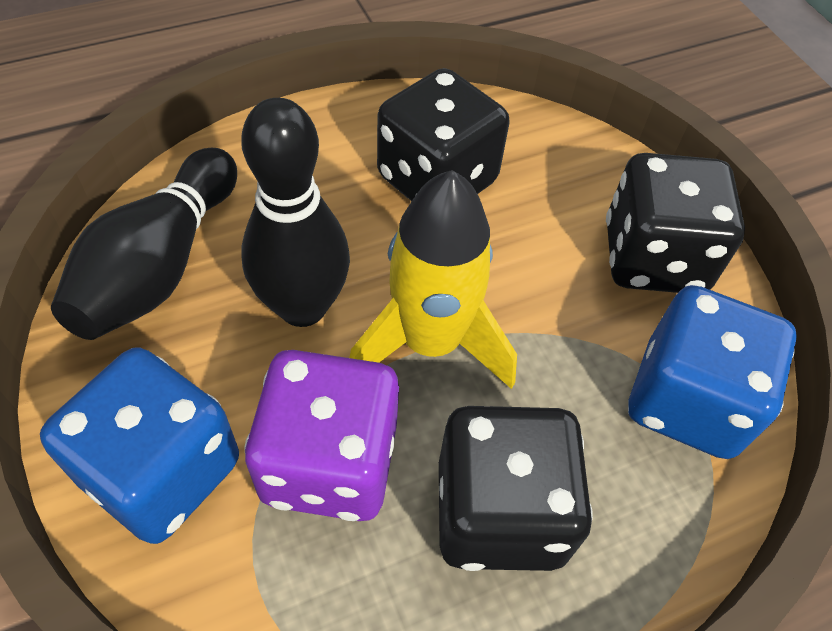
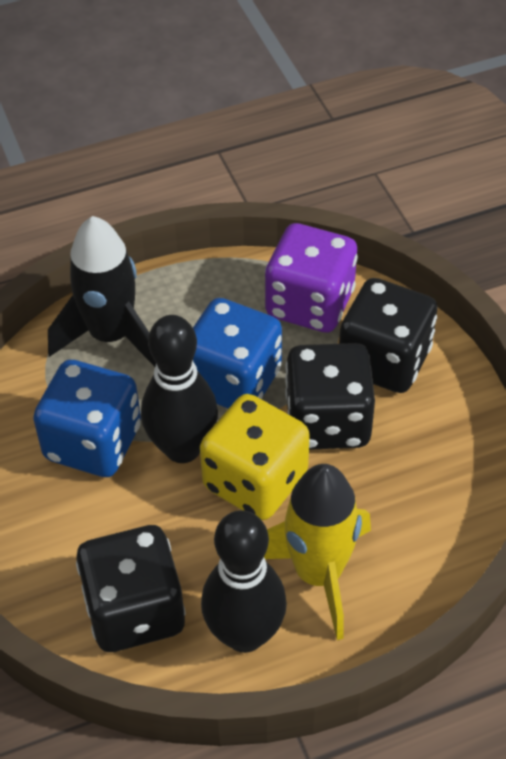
black rocket: 0 -> 1
yellow dice: 0 -> 1

